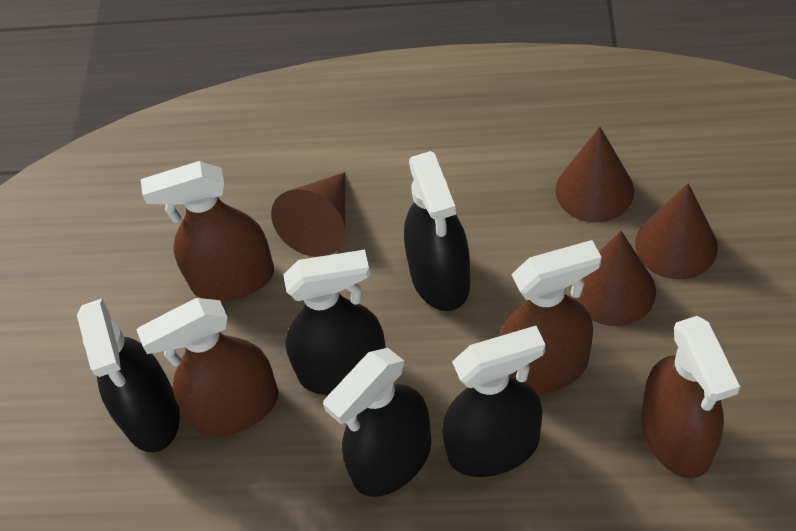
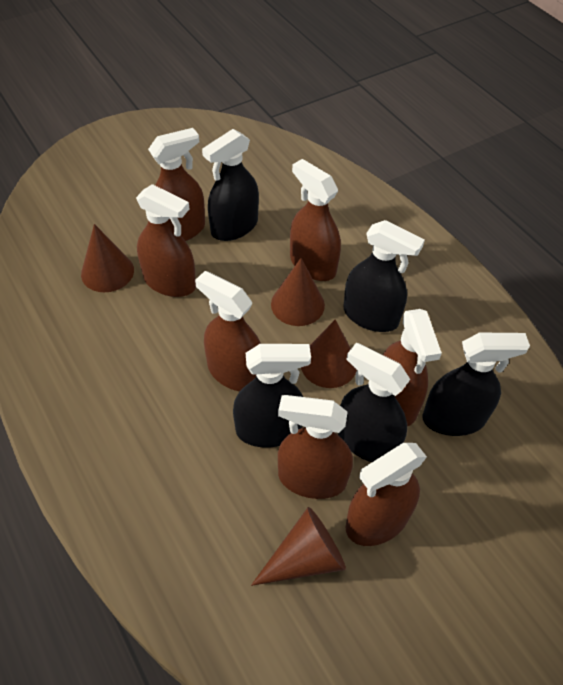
brown spray bottle: 4 -> 7

